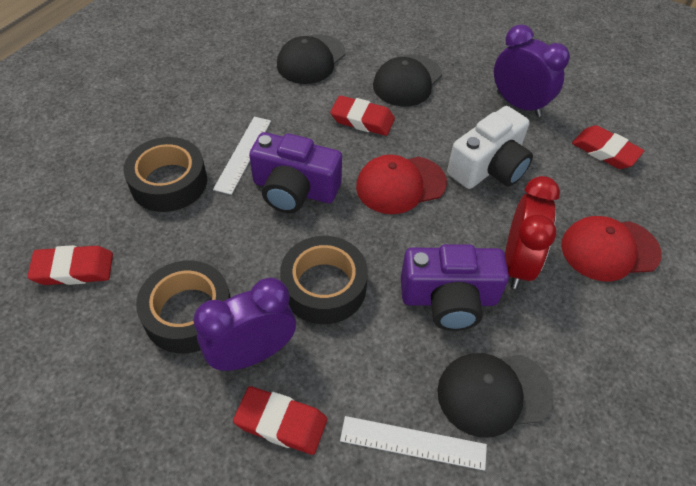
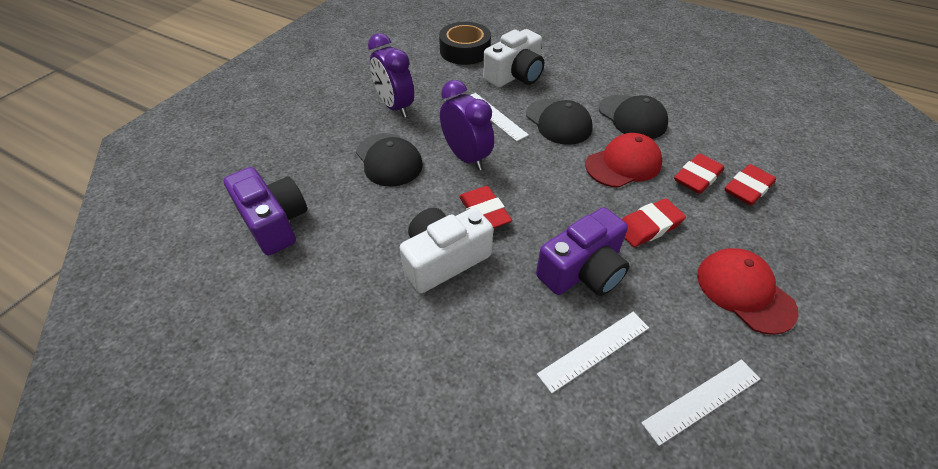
black tape: 3 -> 1
red clock: 1 -> 0
white camera: 1 -> 2
white ruler: 2 -> 3

